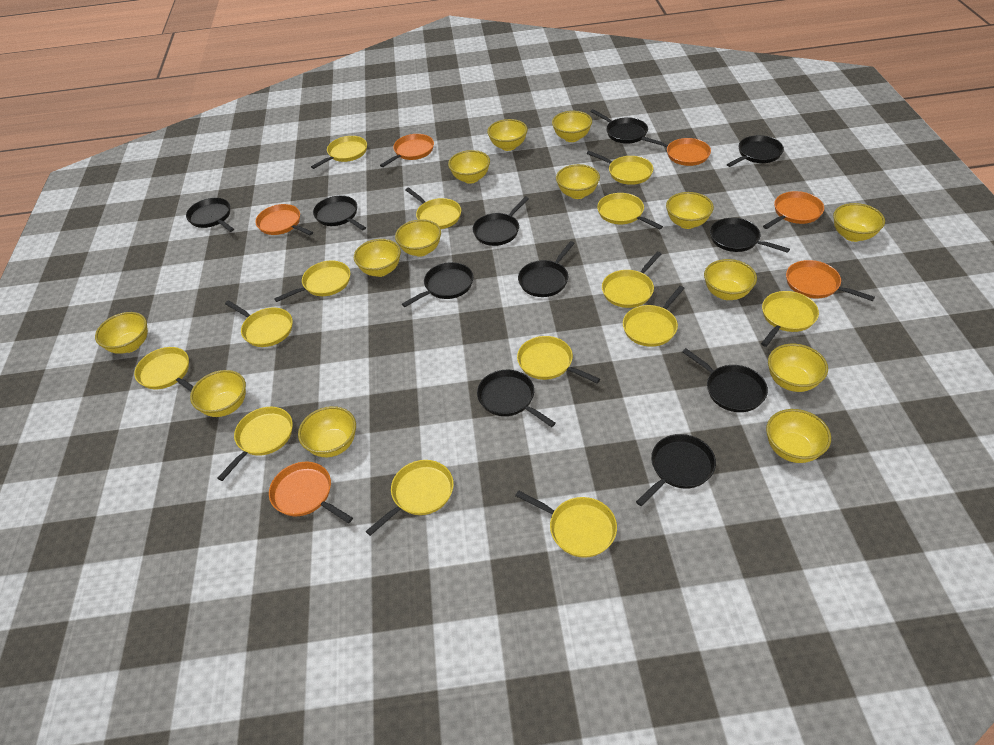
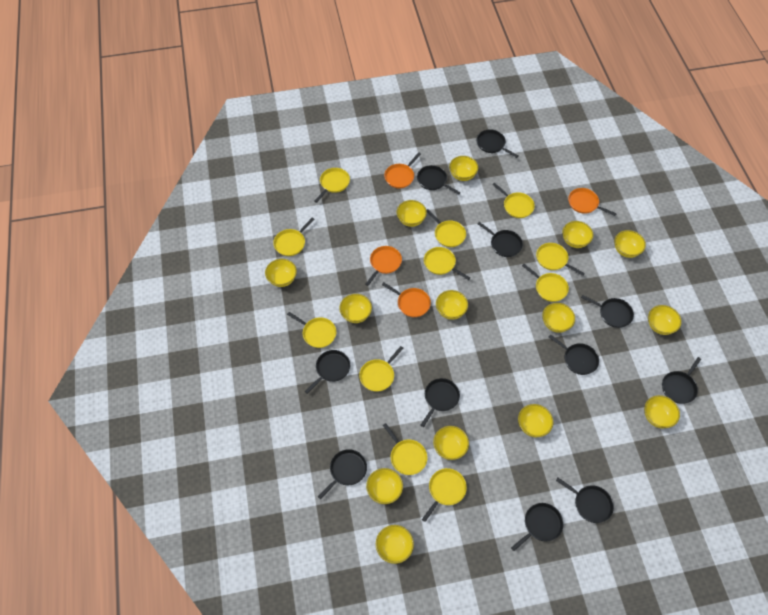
orange pan: 6 -> 4
yellow pan: 14 -> 11

